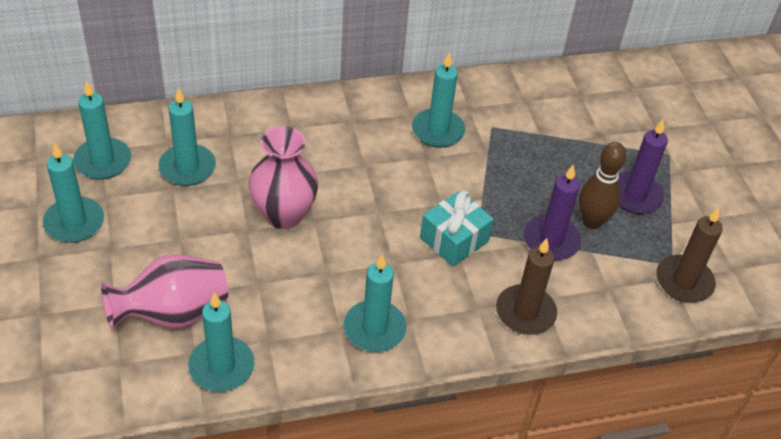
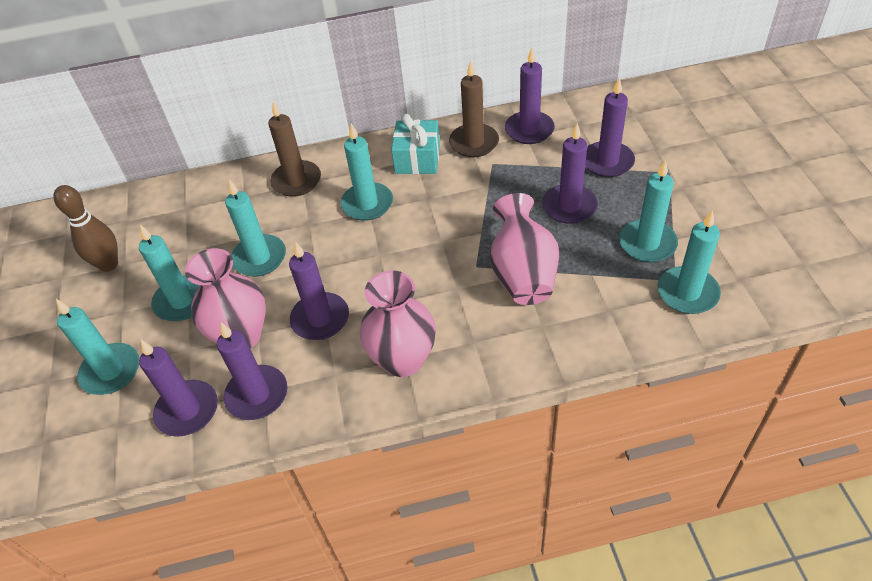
pink vase: 2 -> 3
purple candle: 2 -> 6

